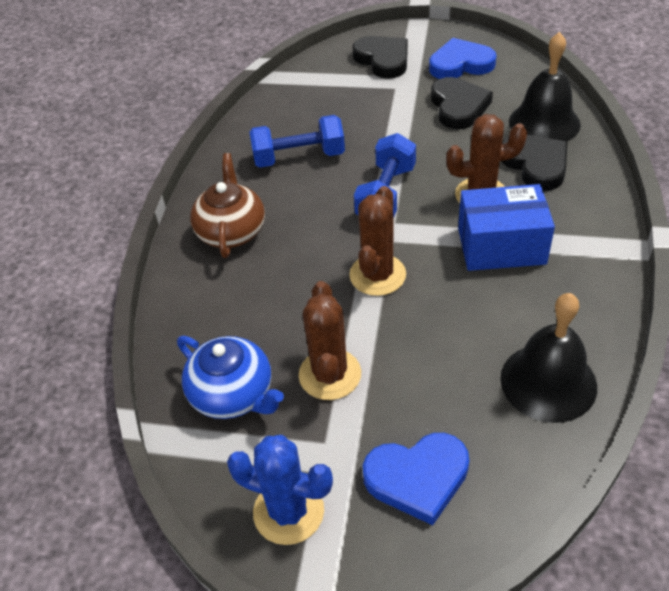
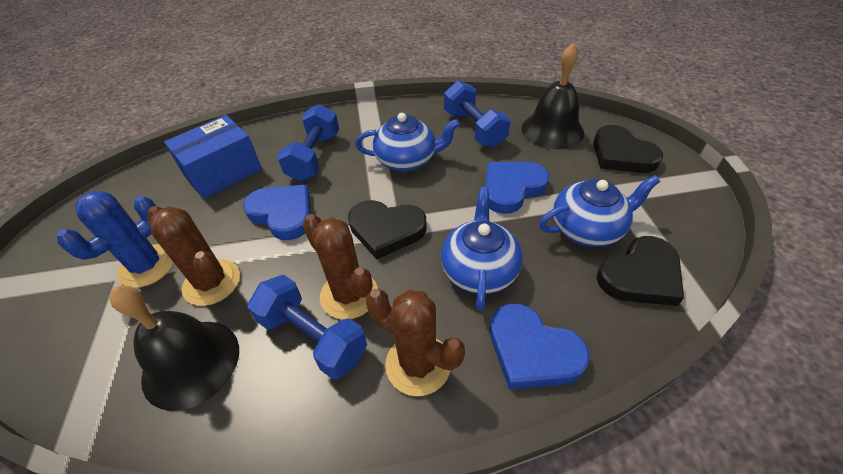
blue dumbbell: 2 -> 3
blue heart: 2 -> 3
blue teapot: 1 -> 3
brown teapot: 1 -> 0

